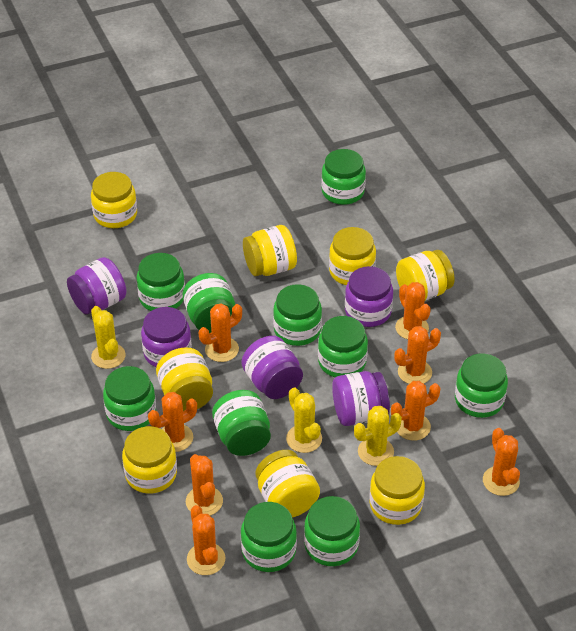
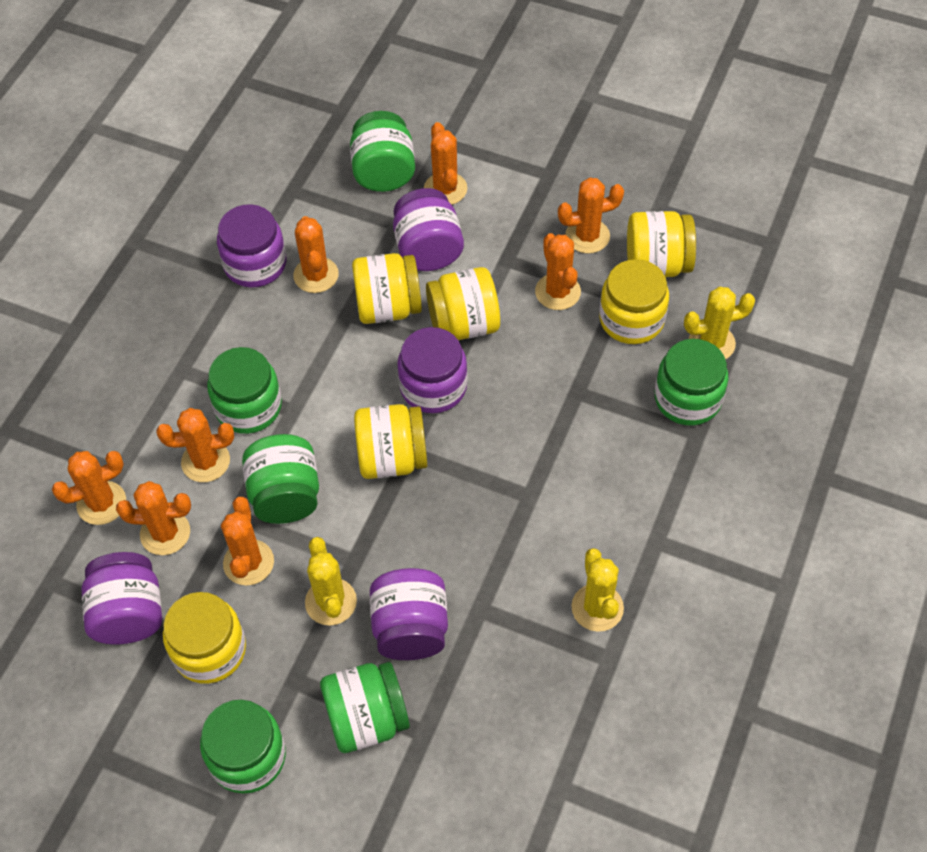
green jar: 10 -> 6
yellow jar: 8 -> 6

